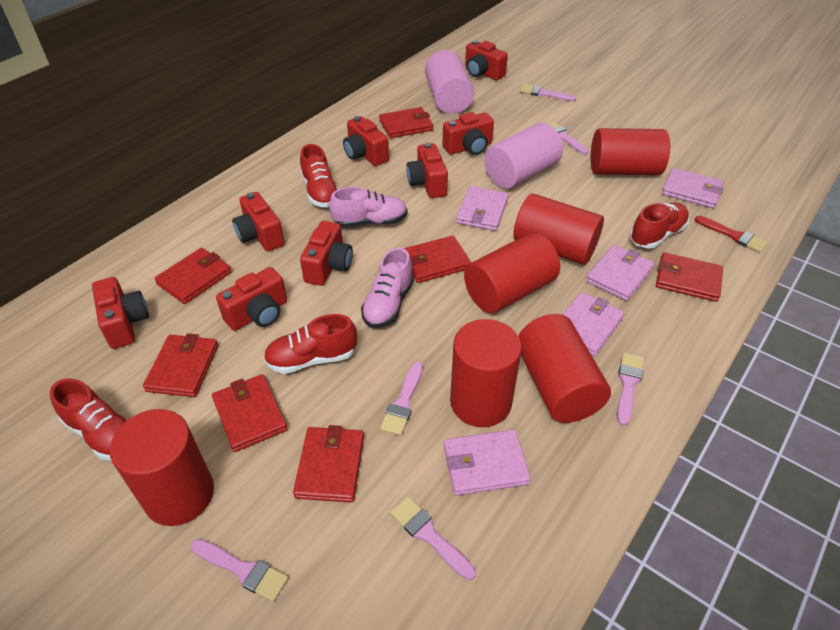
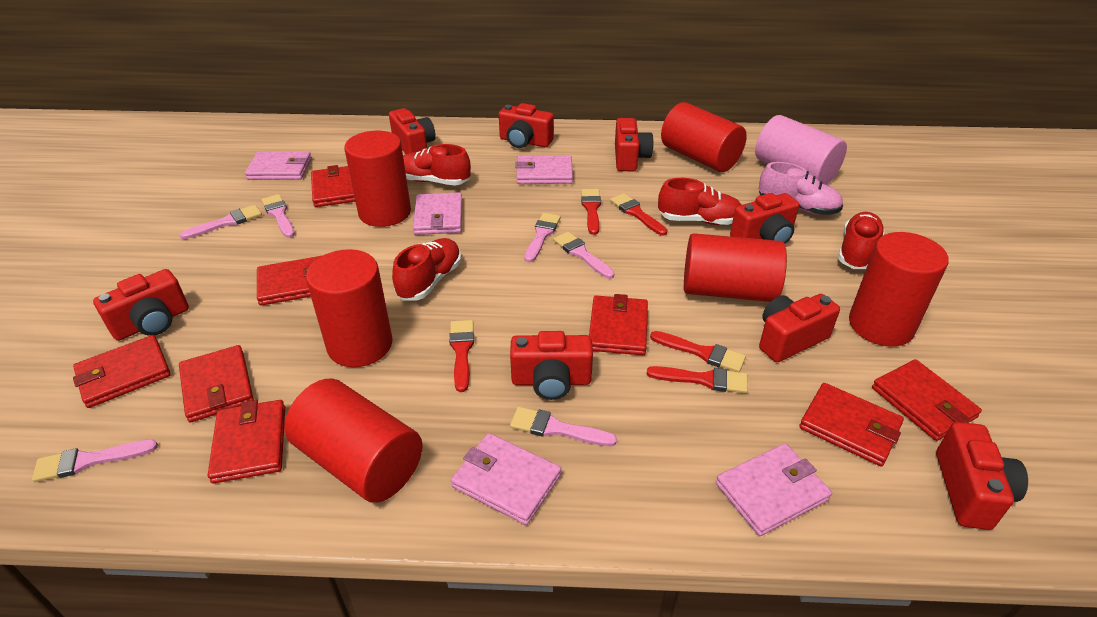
pink cylinder: 2 -> 1
pink shoe: 2 -> 1
red brush: 1 -> 5
red wallet: 7 -> 8

